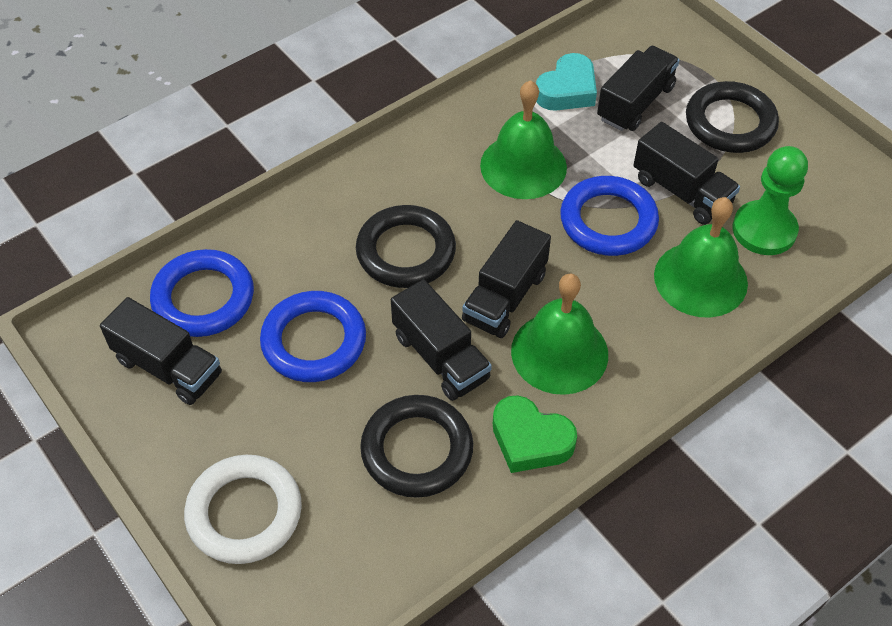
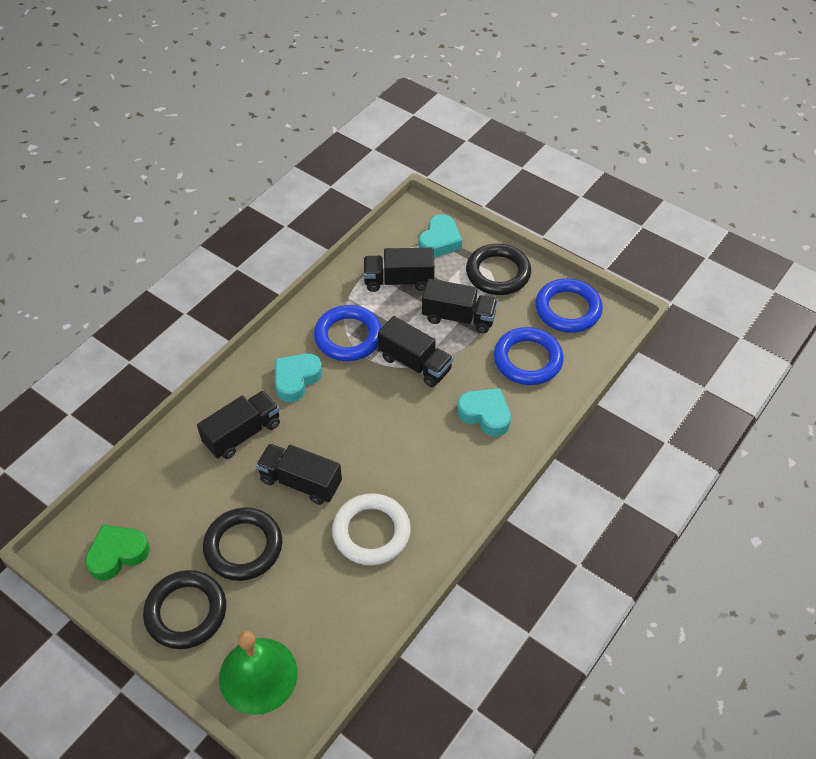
green bell: 3 -> 1
green pawn: 1 -> 0
turquoise heart: 1 -> 3

